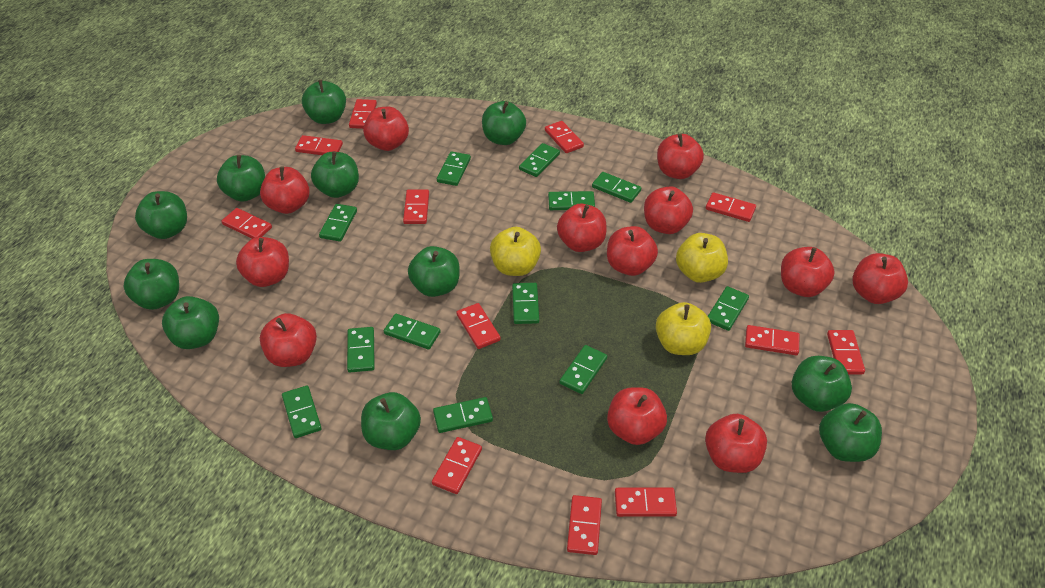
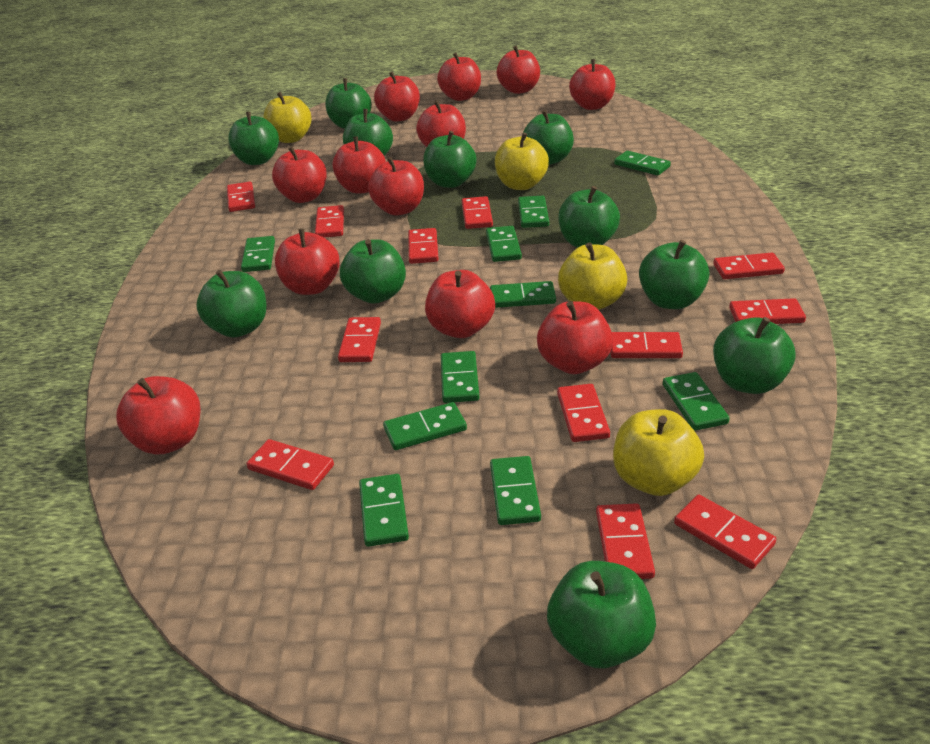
green domino: 12 -> 10
yellow apple: 3 -> 4

